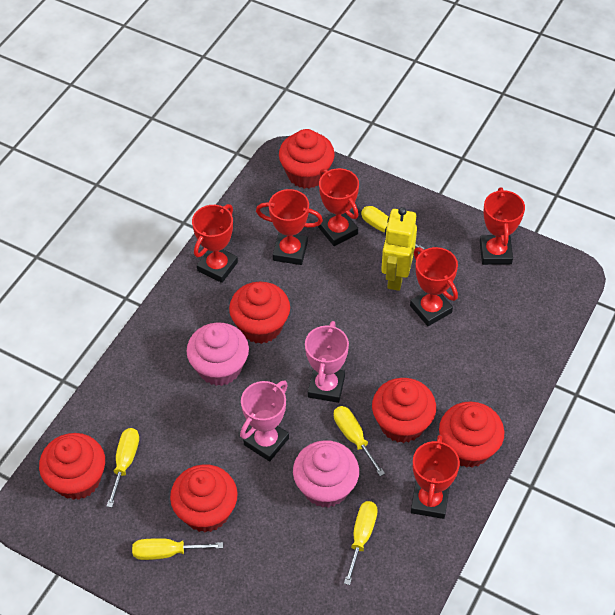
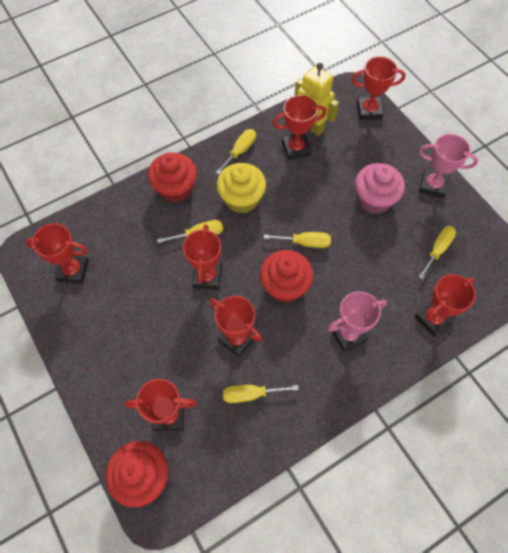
pink cupcake: 2 -> 1
red cupcake: 6 -> 3
red trophy: 6 -> 7
yellow cupcake: 0 -> 1

